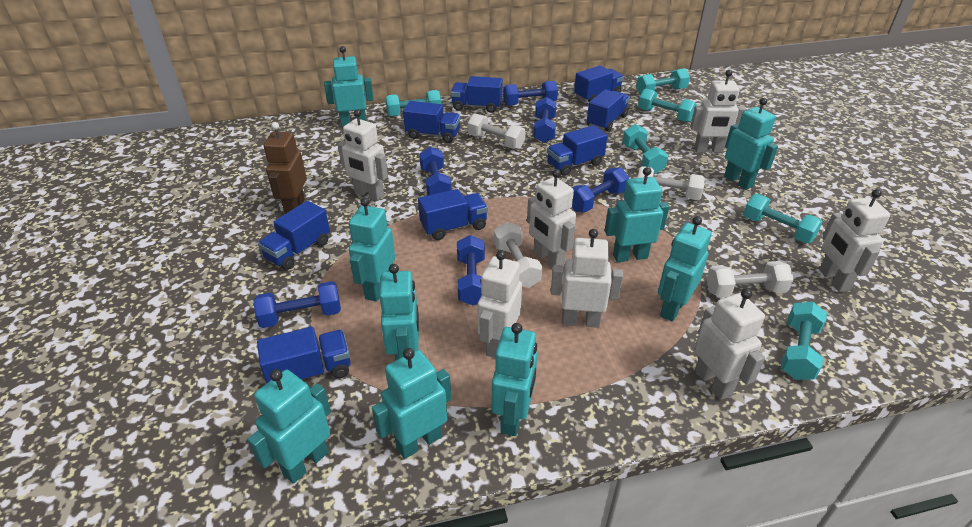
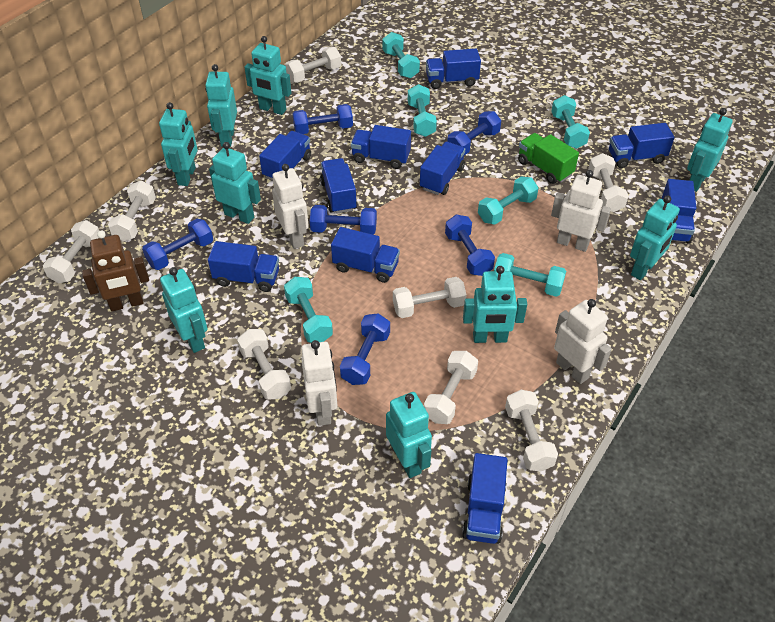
blue truck: 8 -> 10
green truck: 0 -> 1
white dumbbell: 4 -> 8
white robot: 7 -> 4

